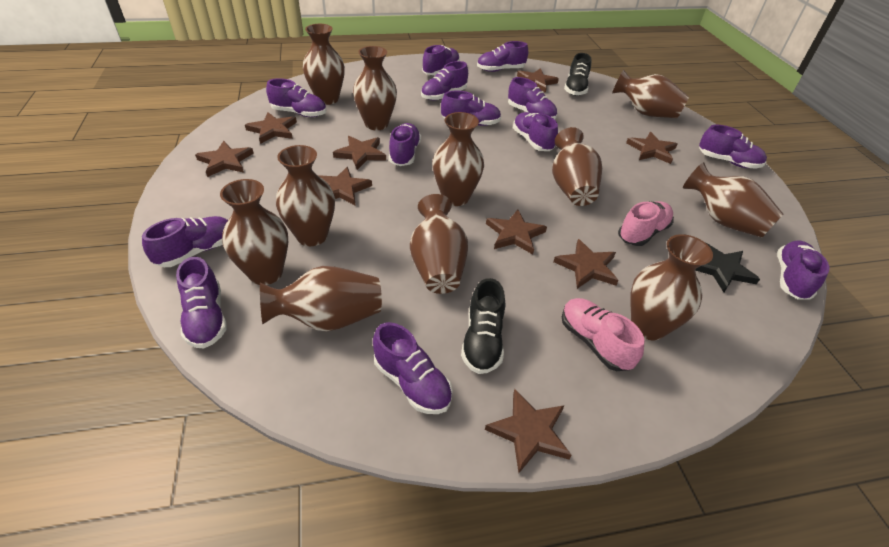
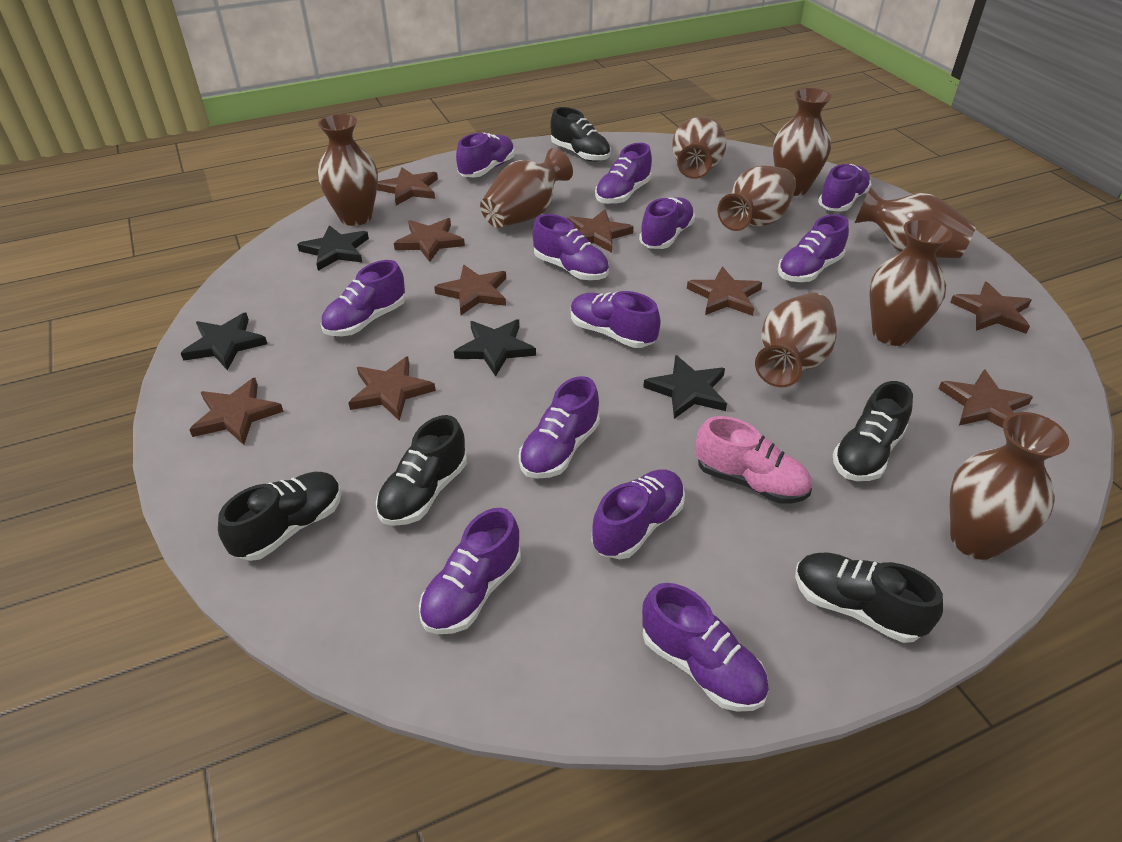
black shoe: 2 -> 5
black star: 1 -> 4
brown vase: 11 -> 9
pink shoe: 2 -> 1
purple shoe: 13 -> 12

